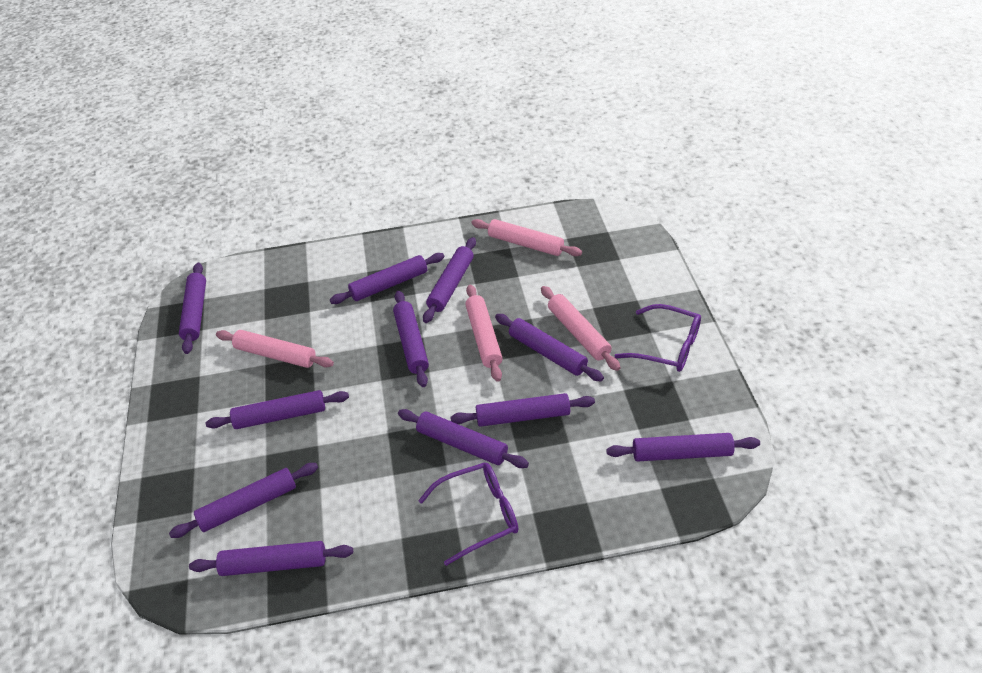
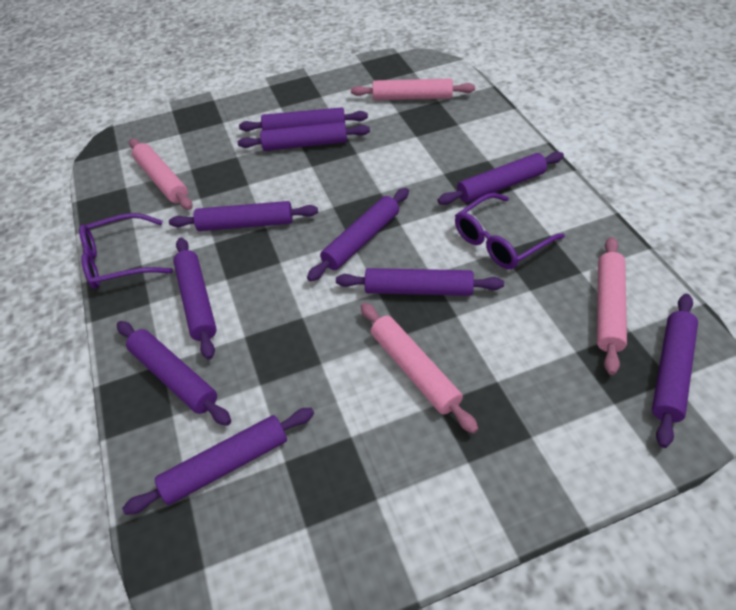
purple rolling pin: 11 -> 10

